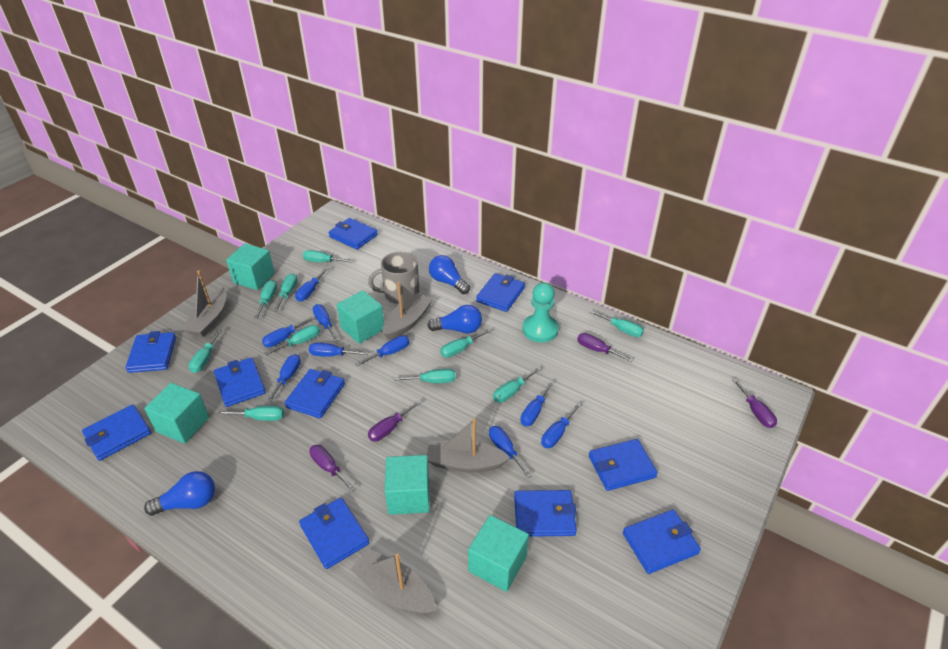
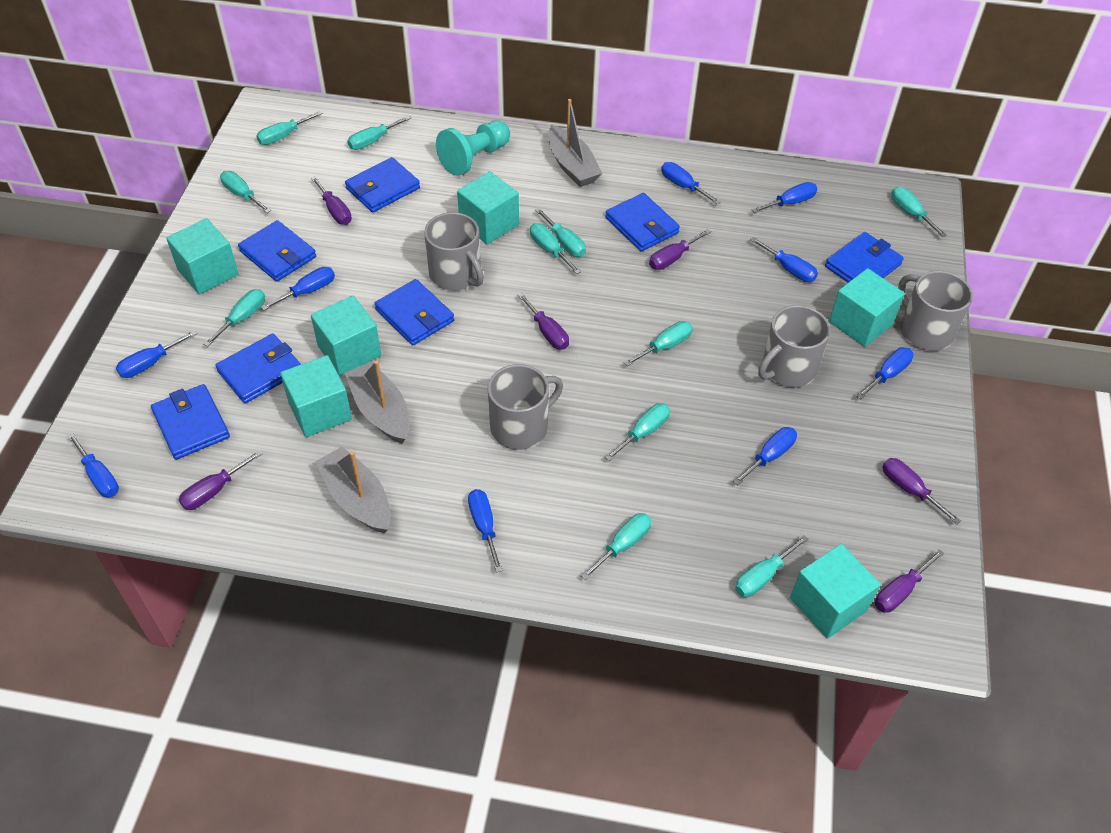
blue light bulb: 3 -> 0
blue wallet: 10 -> 7
grey boat: 4 -> 3
grey mug: 1 -> 4
purple screwdriver: 4 -> 6
turquoise cube: 5 -> 6
turquoise screwdriver: 10 -> 11

